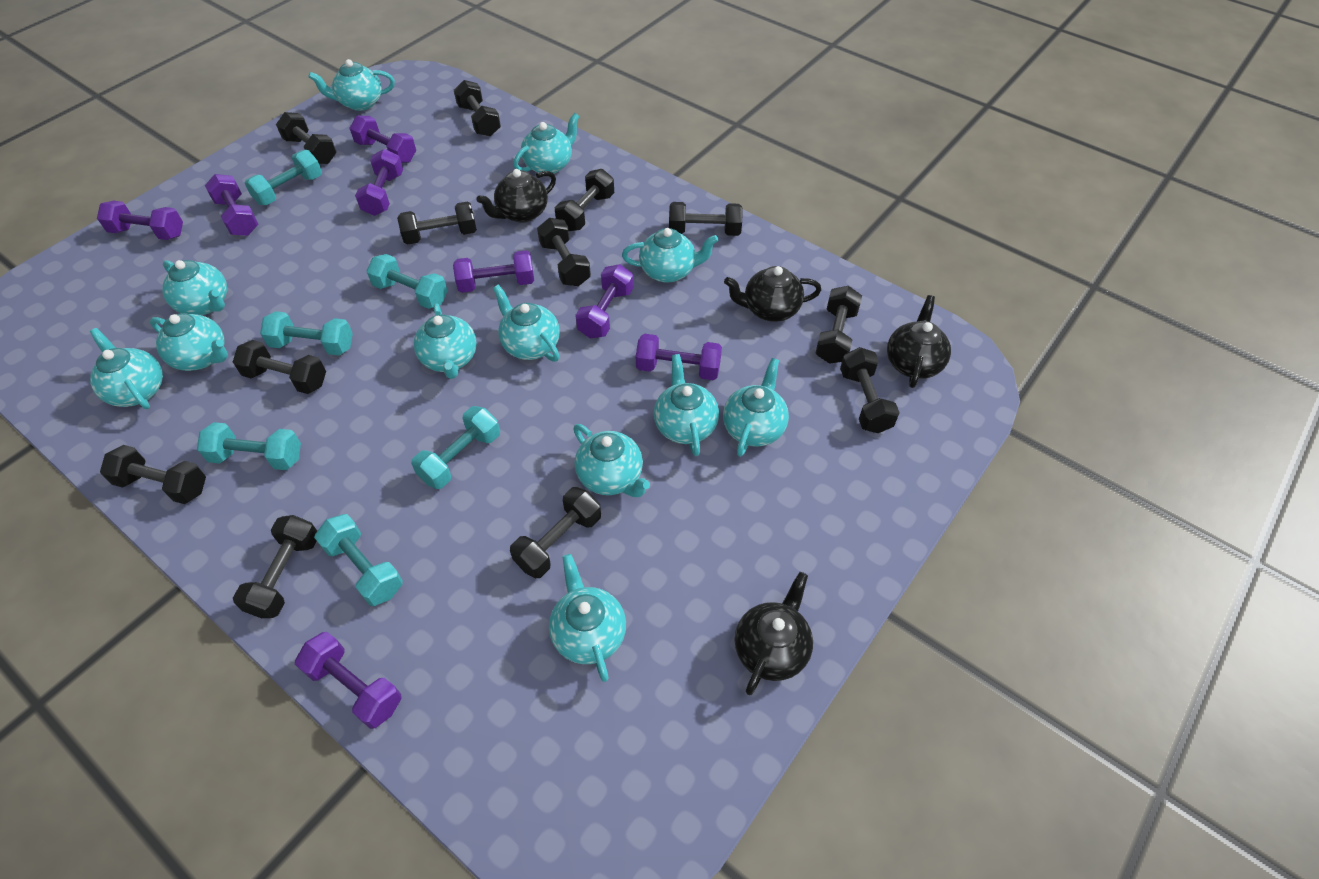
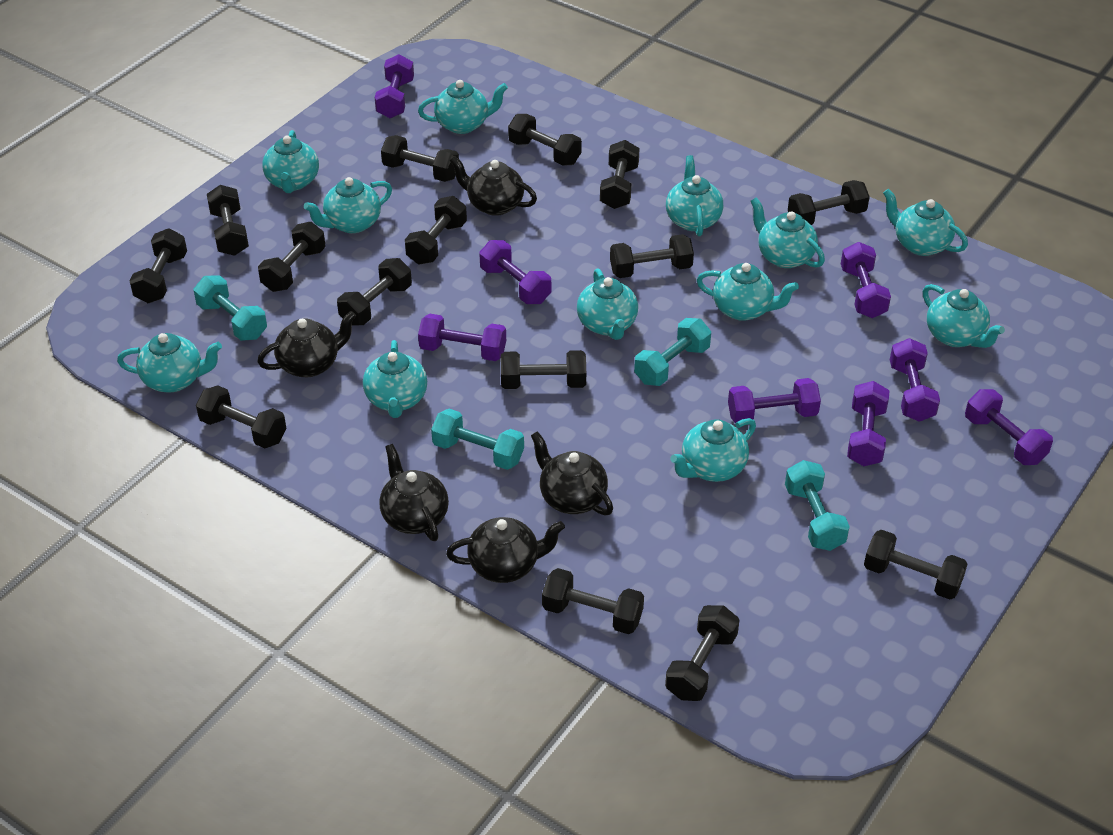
black dumbbell: 12 -> 15
black teapot: 4 -> 5
turquoise dumbbell: 6 -> 4

